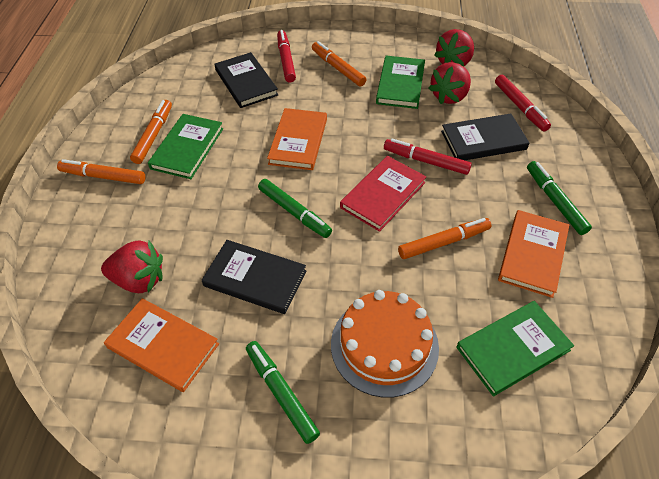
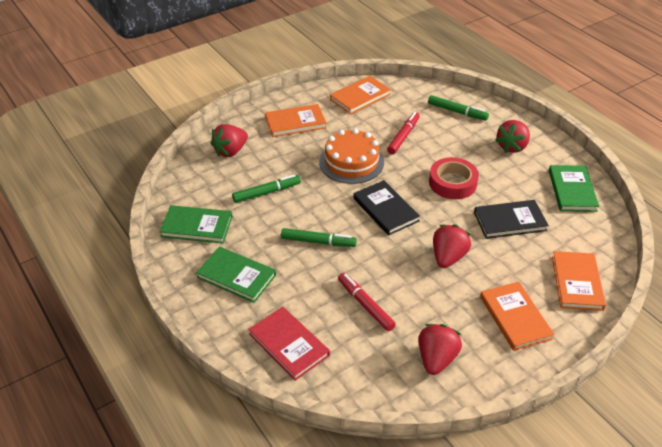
black book: 3 -> 2
orange book: 3 -> 4
orange marker: 4 -> 0
red marker: 3 -> 2
red strawberry: 3 -> 4
red tape: 0 -> 1

